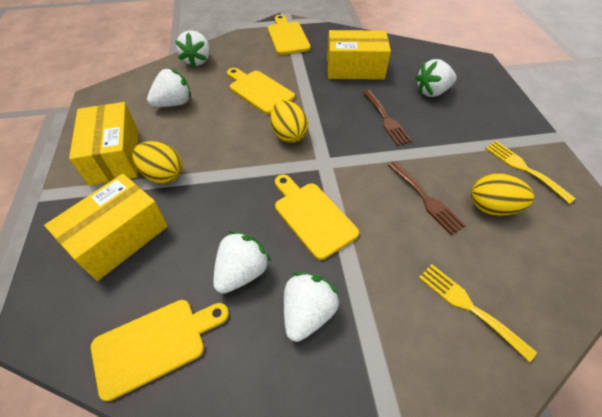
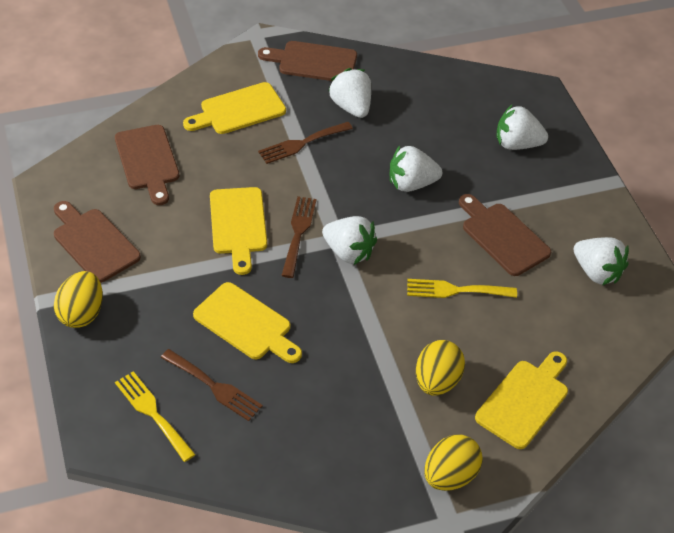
brown cutting board: 0 -> 4
brown fork: 2 -> 3
yellow box: 3 -> 0

